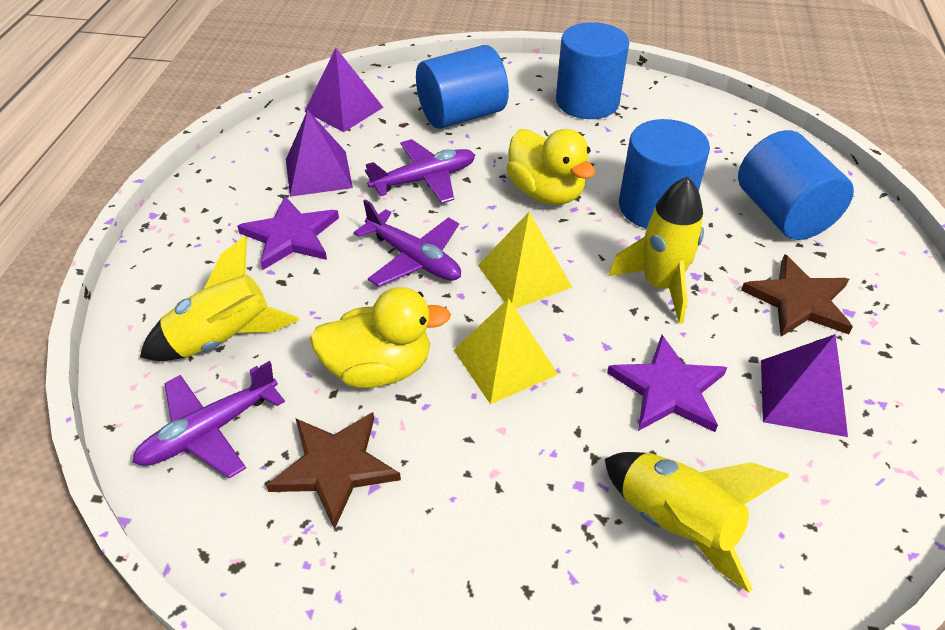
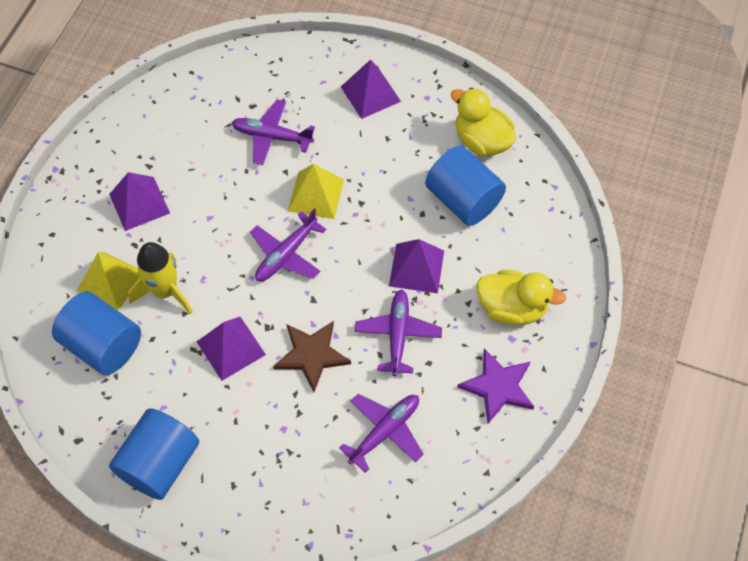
blue cylinder: 4 -> 3
brown star: 2 -> 1
purple plane: 3 -> 4
purple pyramid: 3 -> 4
purple star: 2 -> 1
yellow rocket: 3 -> 1

